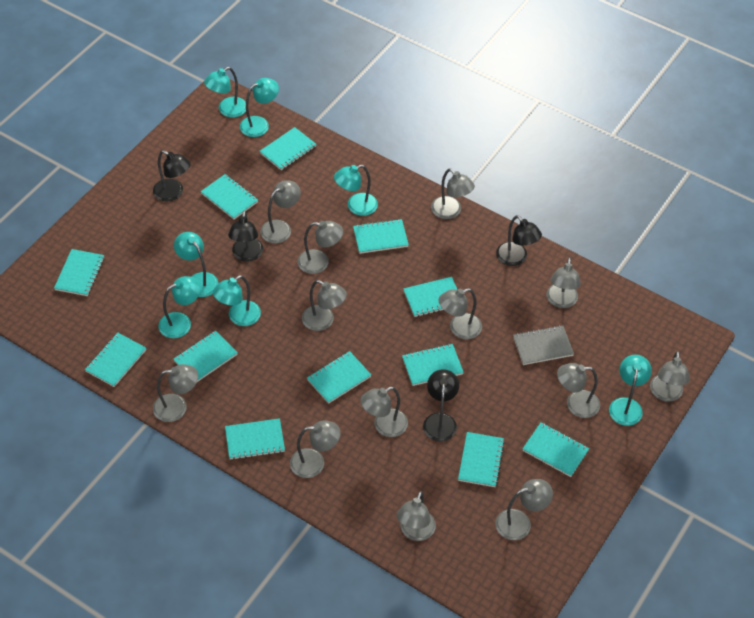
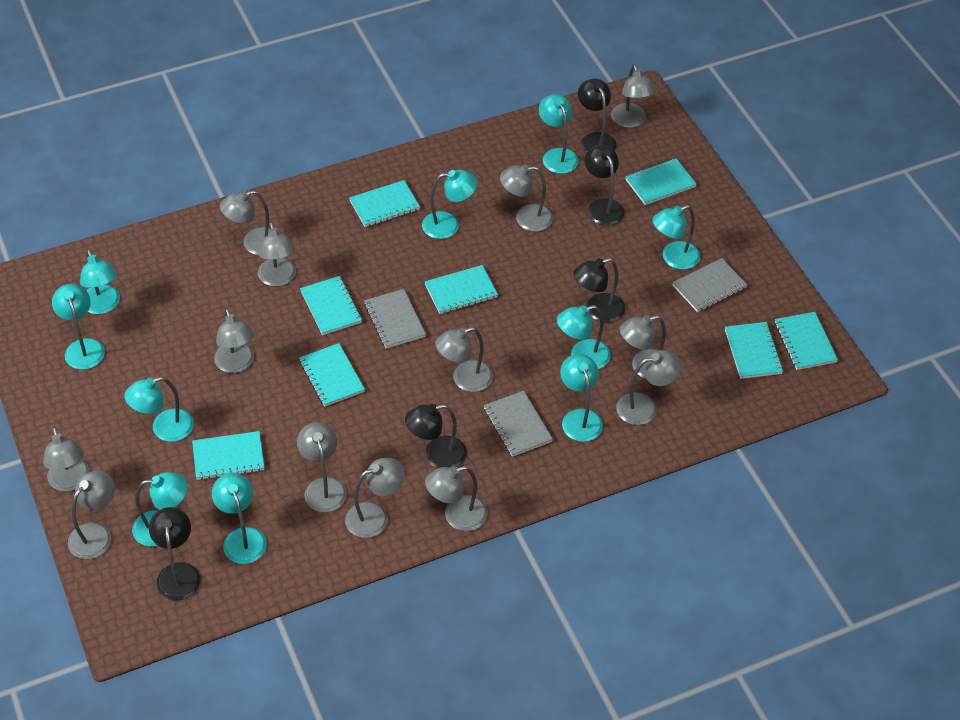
black lamp: 4 -> 5
grey notebook: 1 -> 3
turquoise lamp: 7 -> 10
turquoise notebook: 12 -> 8

